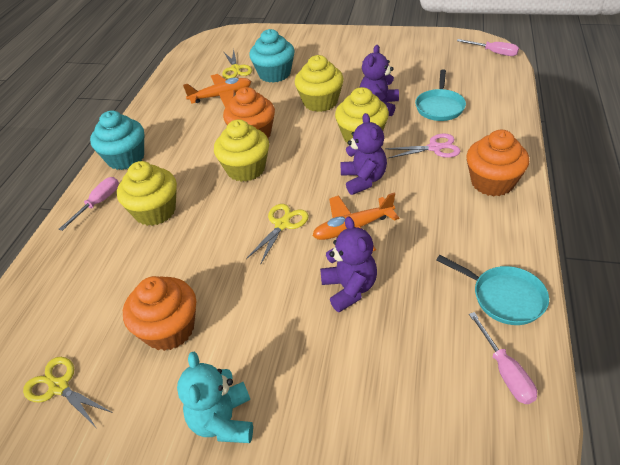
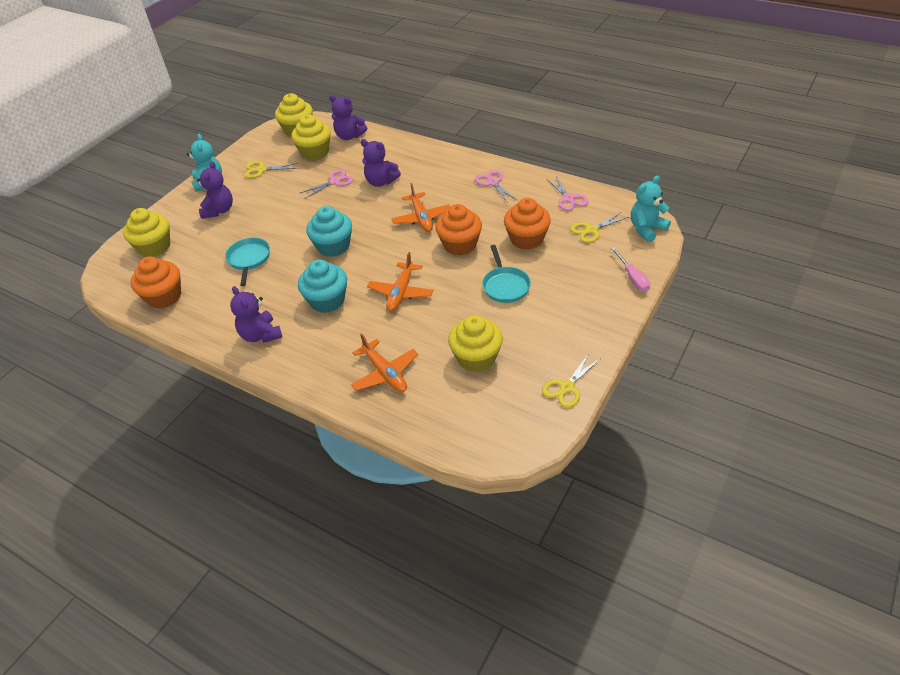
orange plane: 2 -> 3
pink scissors: 1 -> 3
pink screwdriver: 3 -> 1
purple teddy bear: 3 -> 4
turquoise teddy bear: 1 -> 2

